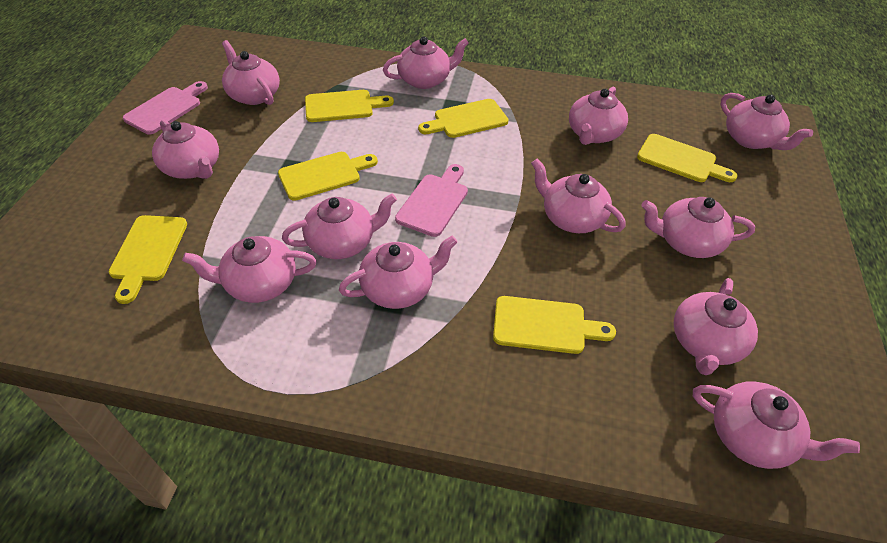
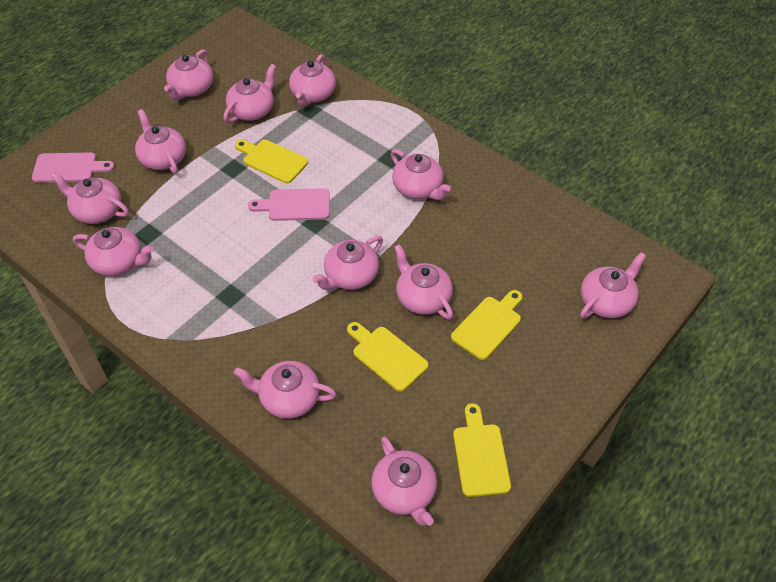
yellow cutting board: 6 -> 4

